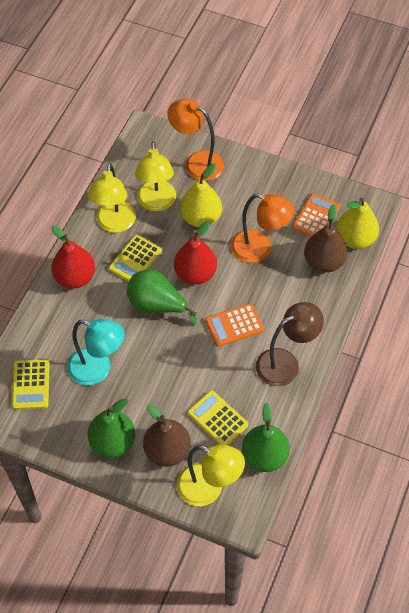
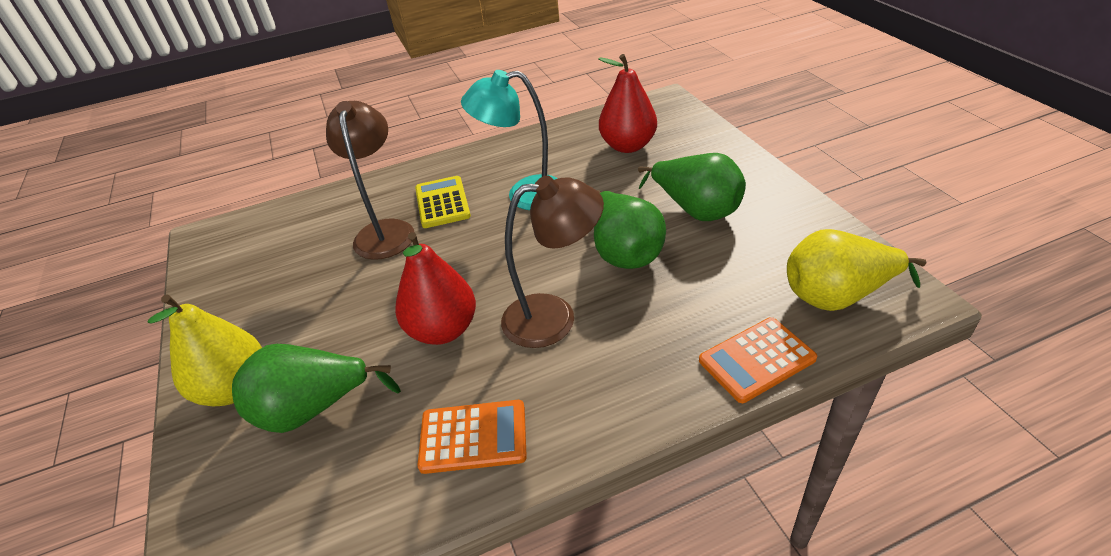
brown lamp: 1 -> 2
brown pear: 2 -> 0
orange lamp: 2 -> 0
yellow calculator: 3 -> 1
yellow lamp: 3 -> 0

